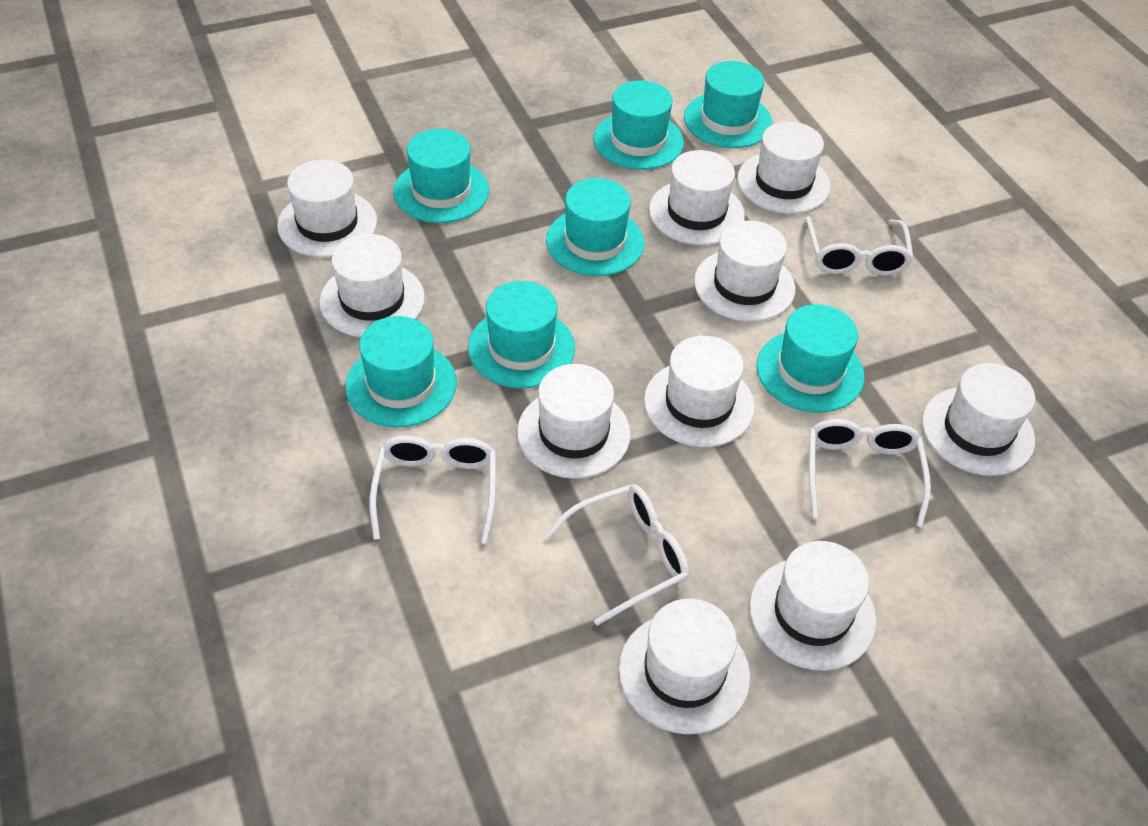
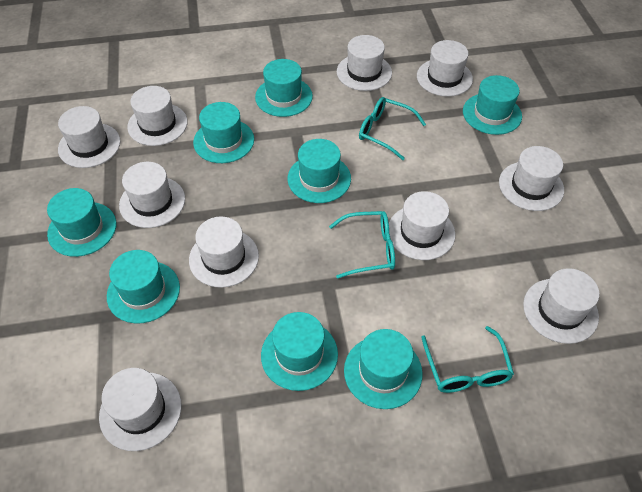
turquoise glasses: 0 -> 3
turquoise hat: 7 -> 8
white glasses: 4 -> 0

